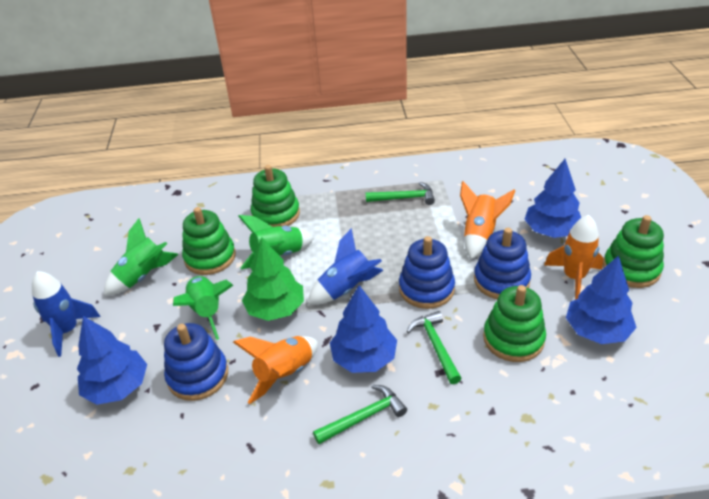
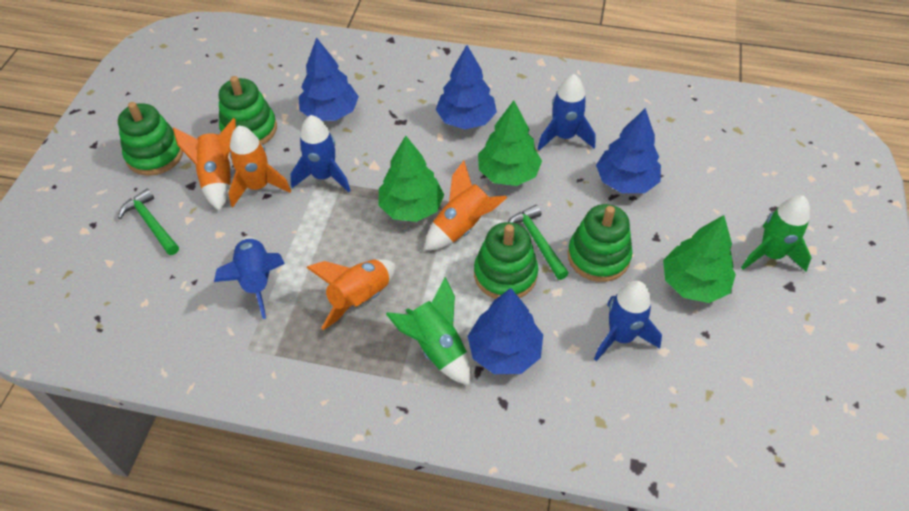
blue rocket: 2 -> 4
blue stacking toy: 3 -> 0
green hammer: 3 -> 2
green rocket: 3 -> 2
green tree: 1 -> 3
orange rocket: 3 -> 4

